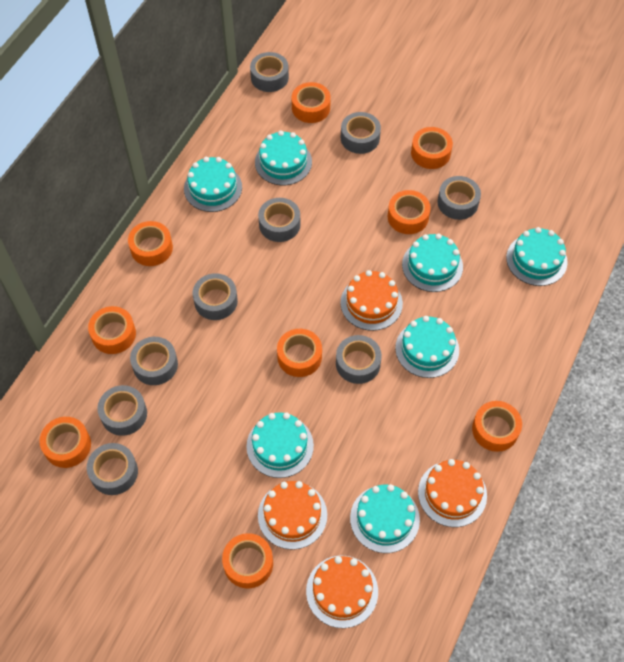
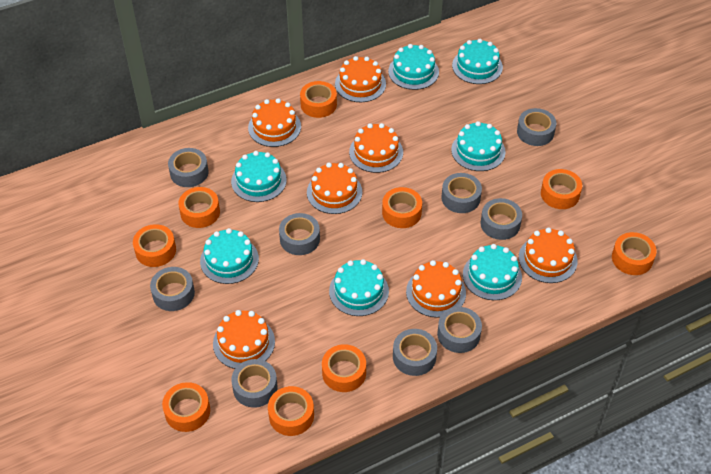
orange cake: 4 -> 7

